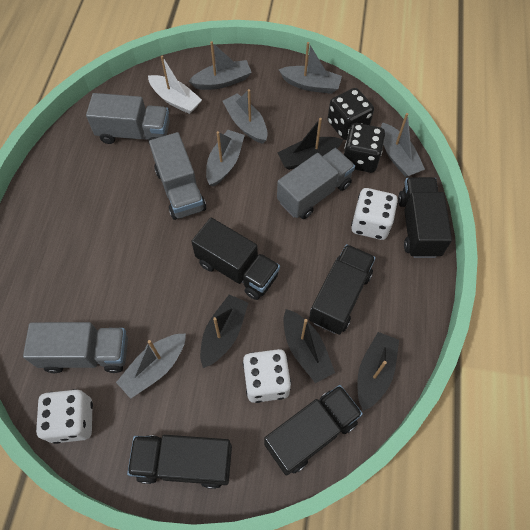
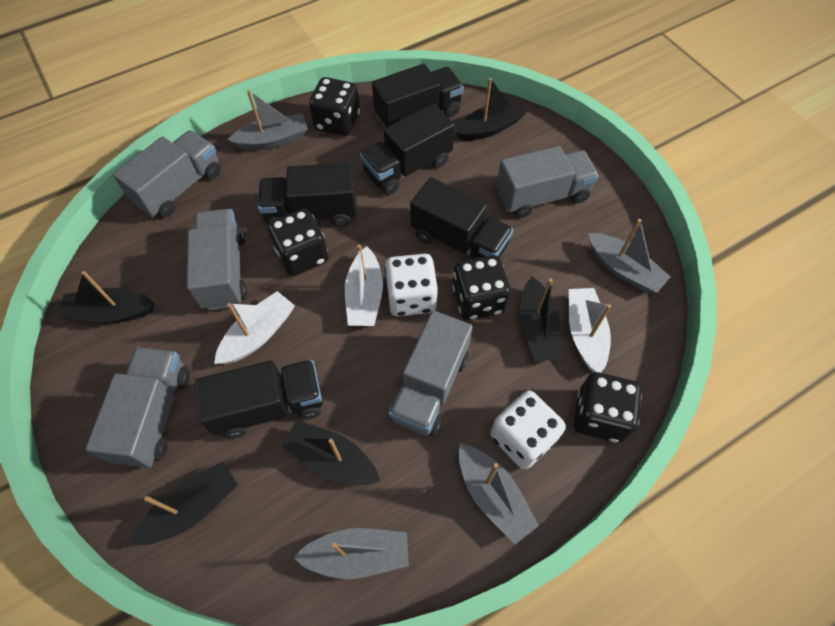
black boat: 4 -> 5
black dice: 2 -> 4
grey boat: 6 -> 4
grey truck: 4 -> 5
white boat: 1 -> 3
white dice: 3 -> 2

